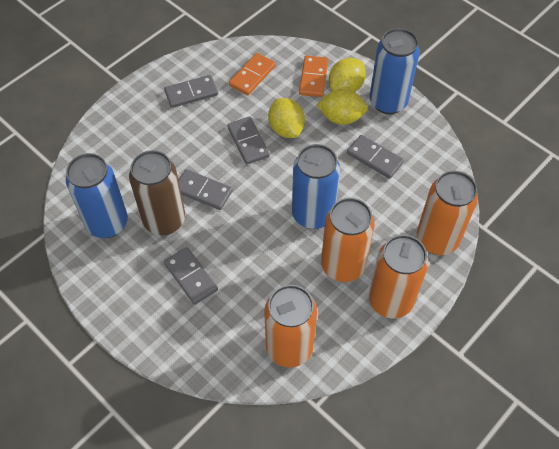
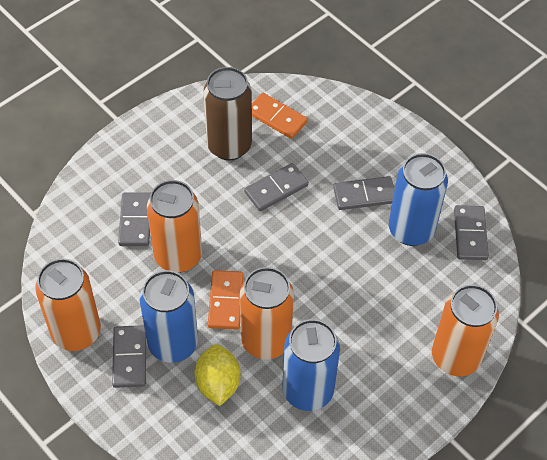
yellow lemon: 3 -> 1

